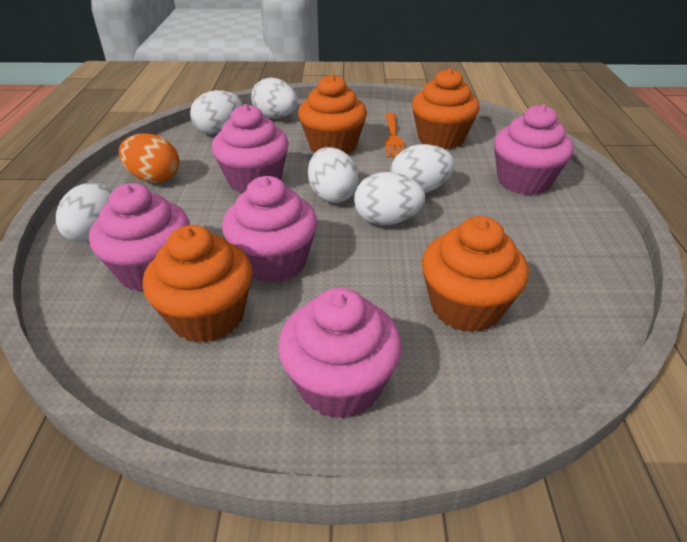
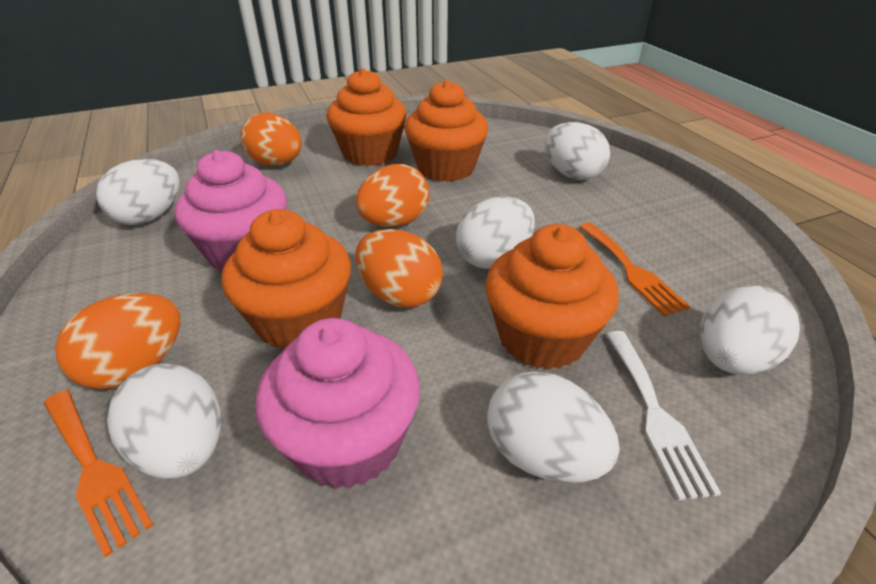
orange egg: 1 -> 4
orange fork: 1 -> 2
pink cupcake: 5 -> 2
white fork: 0 -> 1

